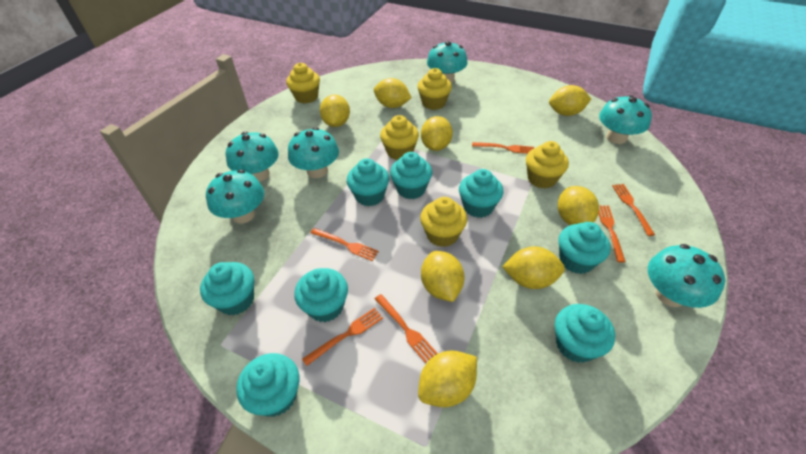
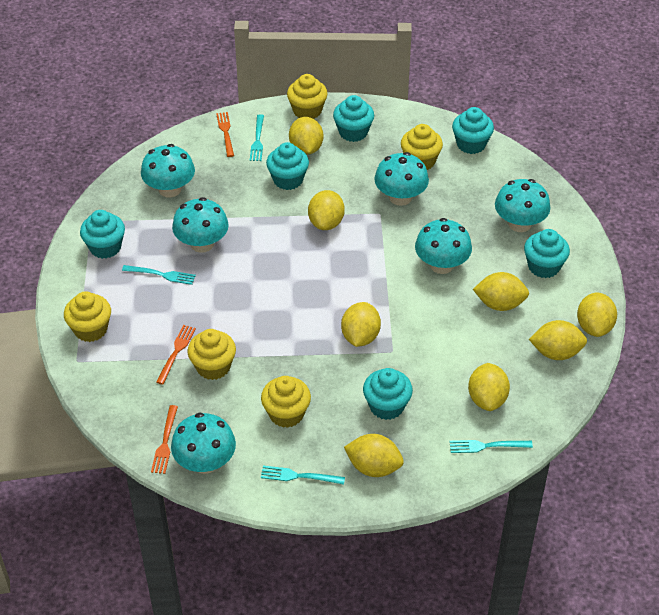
orange fork: 6 -> 3
turquoise cupcake: 8 -> 6
turquoise fork: 0 -> 4

